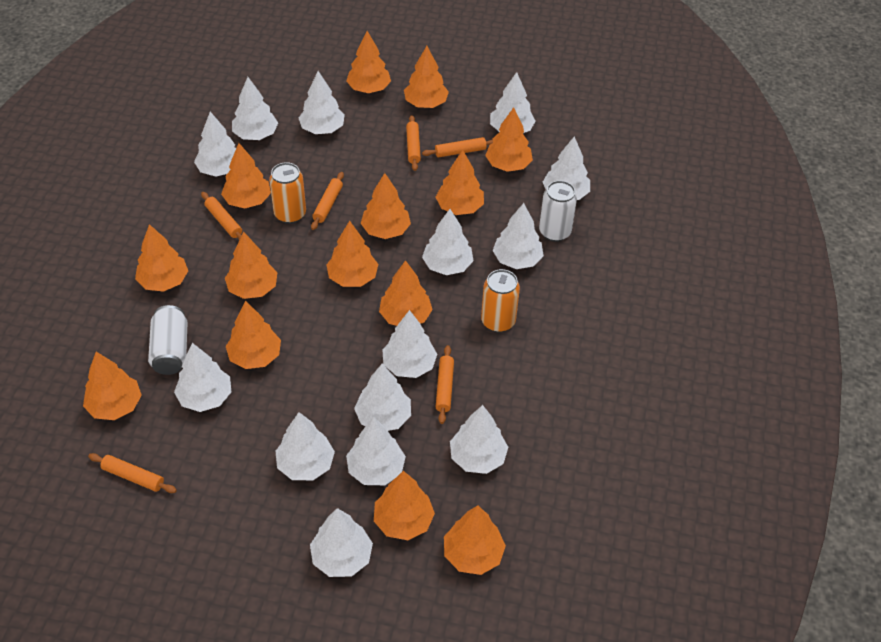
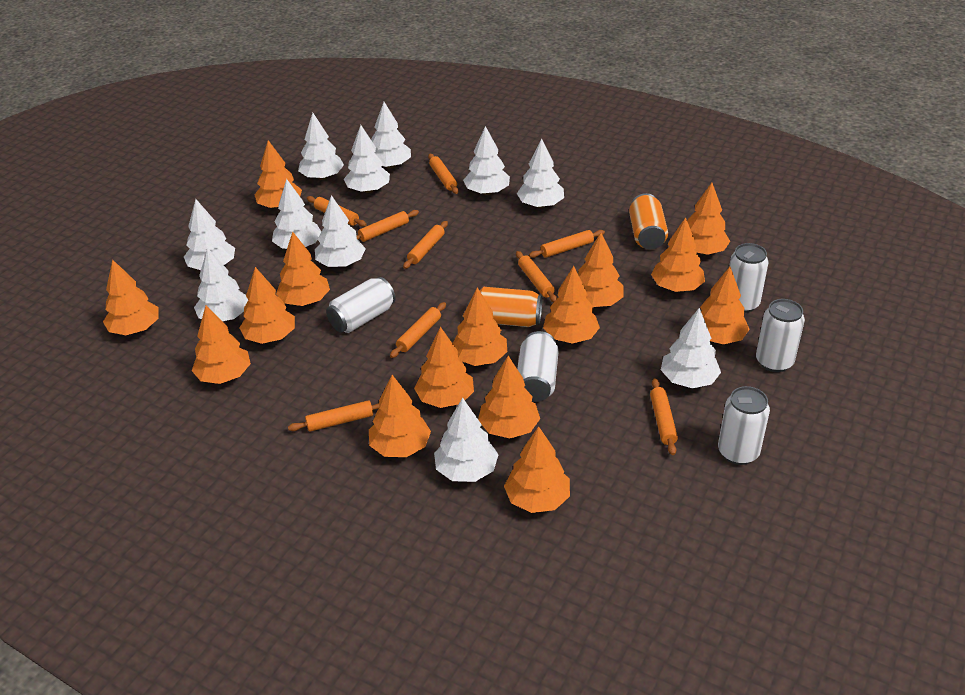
orange rolling pin: 6 -> 9
orange tree: 14 -> 15
white can: 2 -> 5
white tree: 14 -> 11

